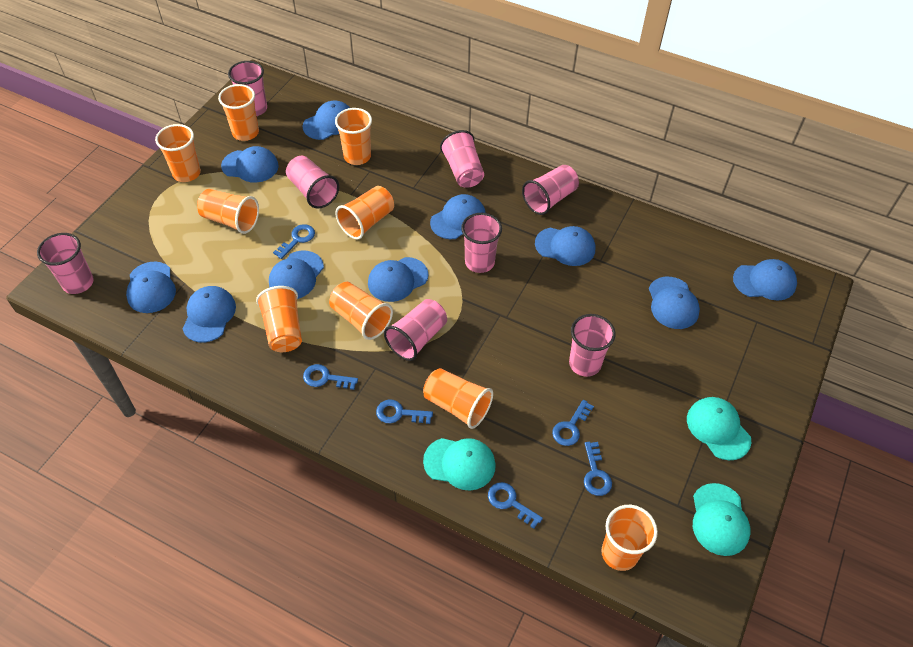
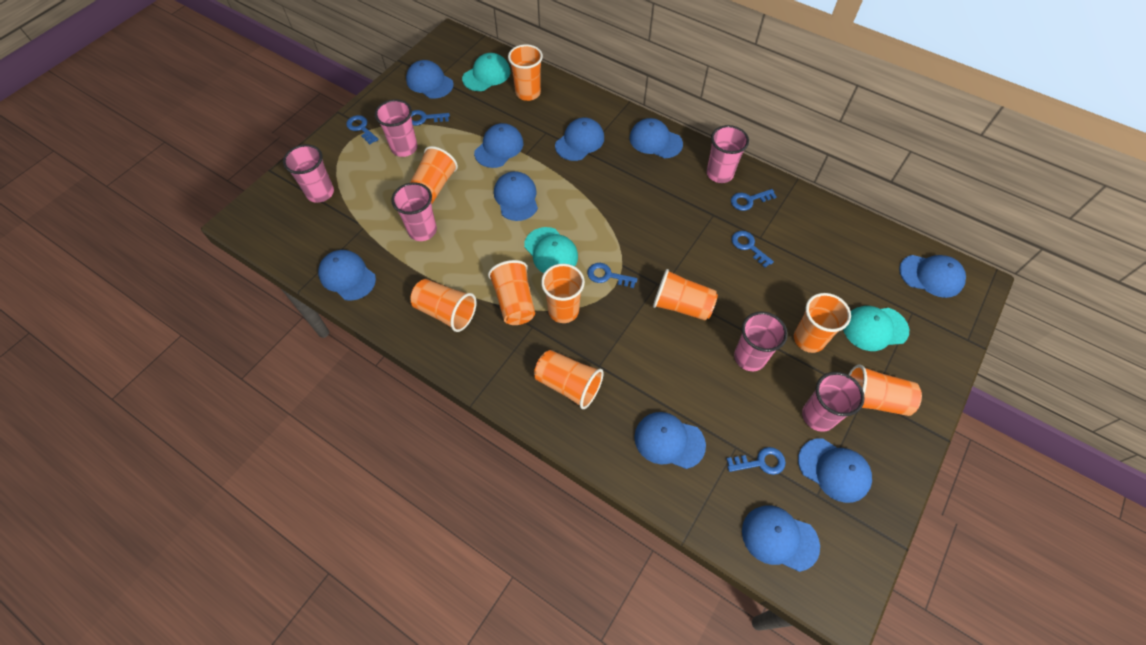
pink cup: 8 -> 6

